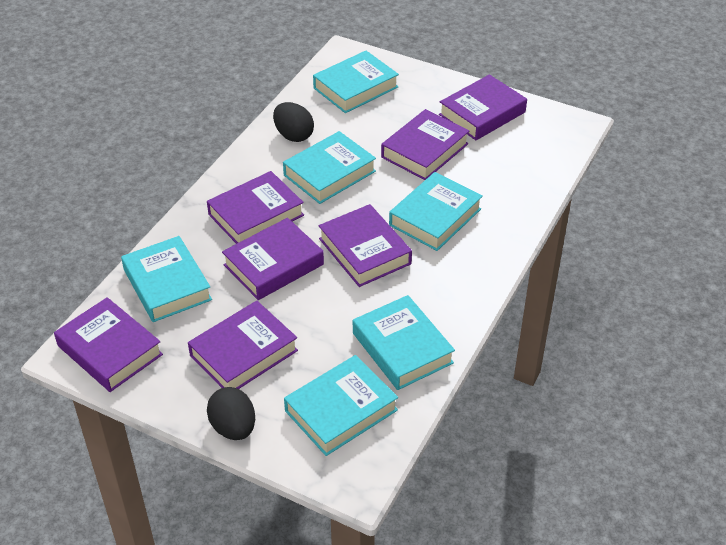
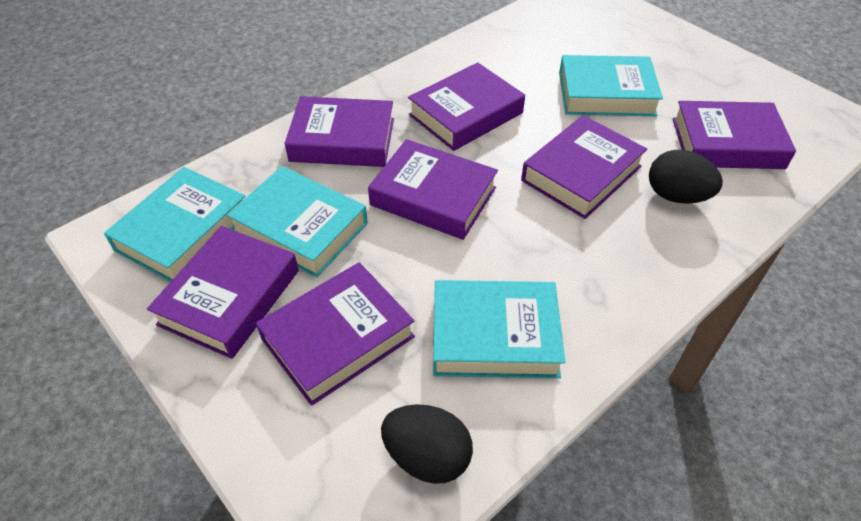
turquoise book: 6 -> 4

